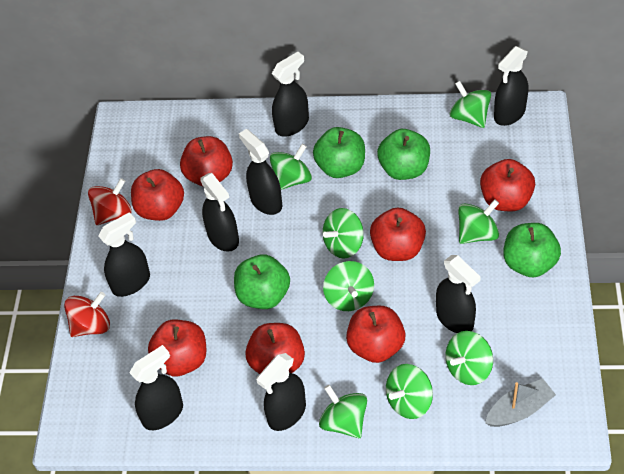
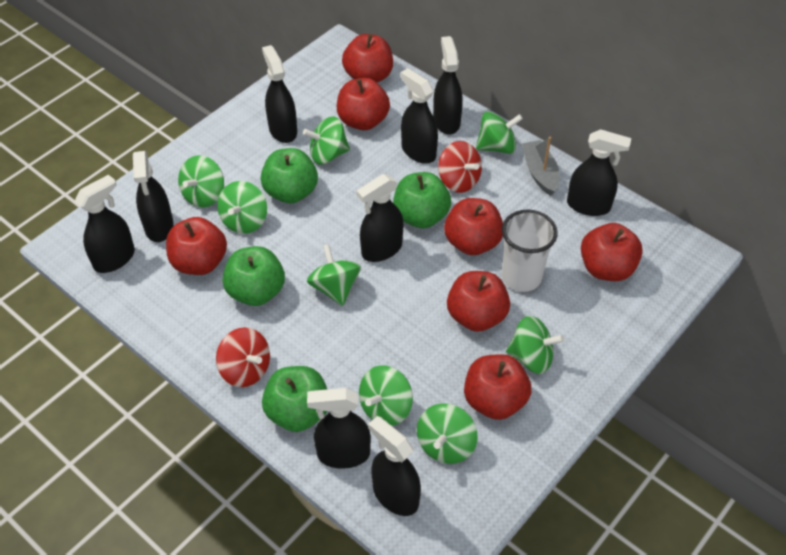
black spray bottle: 8 -> 9
white cup: 0 -> 1

